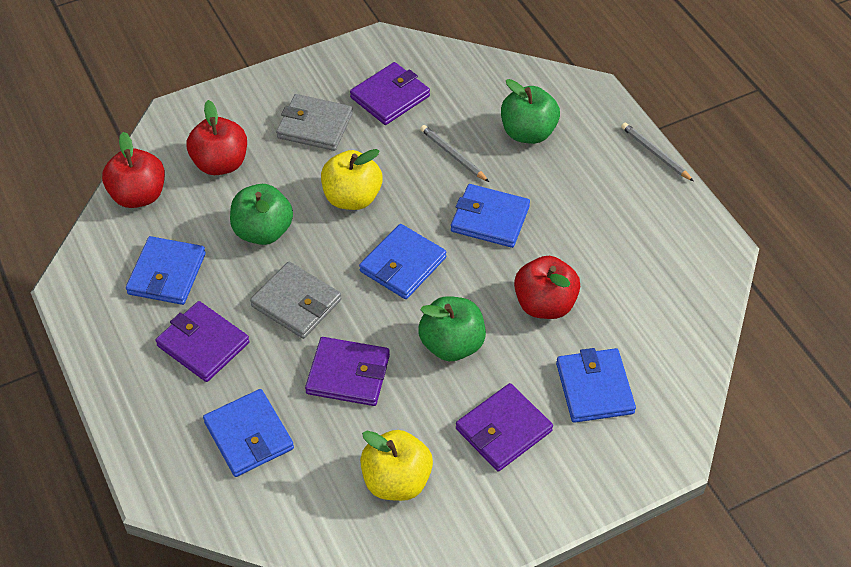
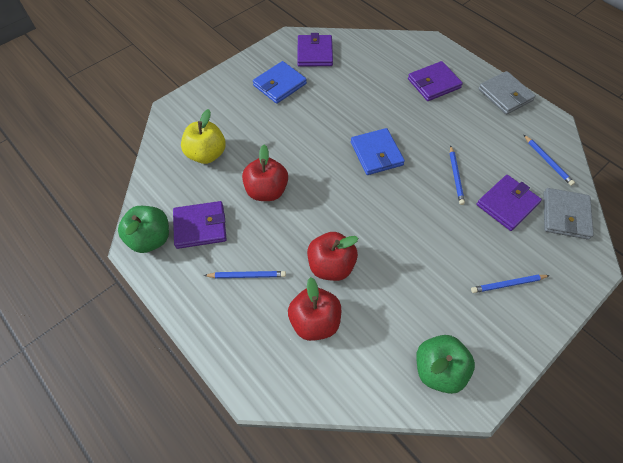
blue pencil: 0 -> 4
blue wallet: 5 -> 2
green apple: 3 -> 2
grey pencil: 2 -> 0
yellow apple: 2 -> 1

